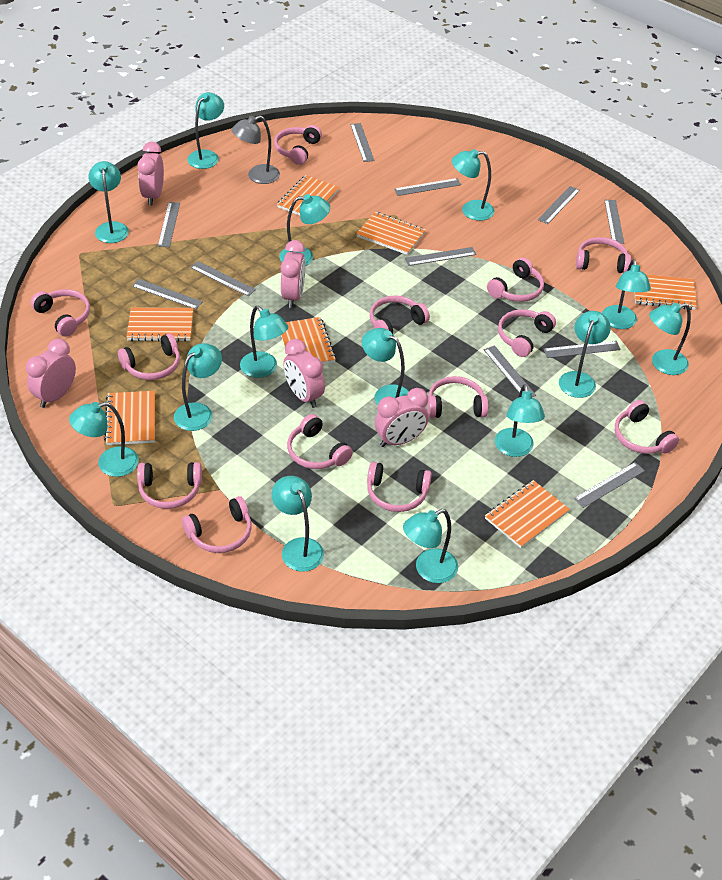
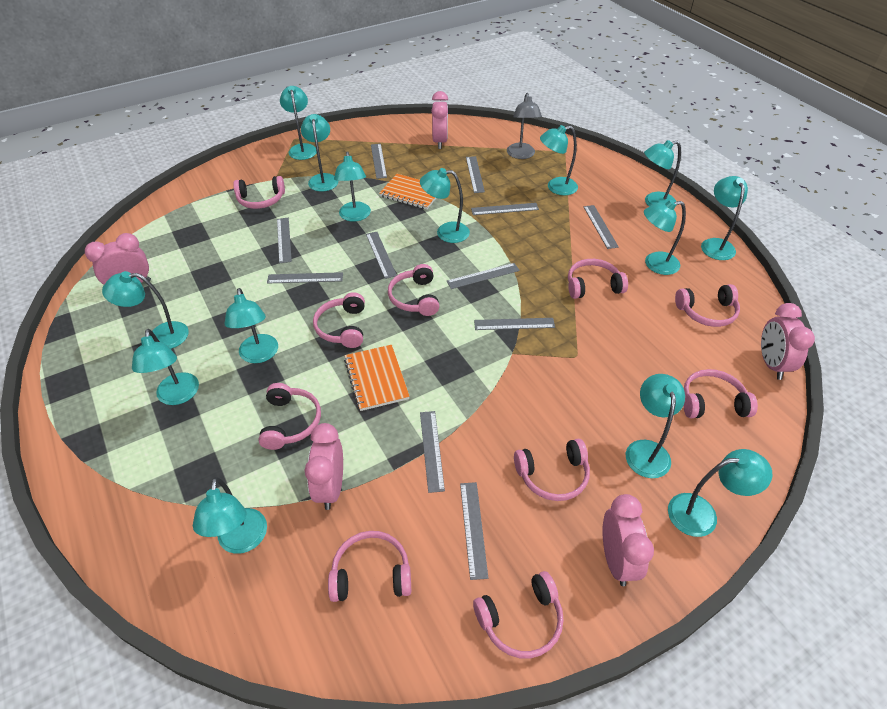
orange notebook: 7 -> 2
pink headphones: 13 -> 10

